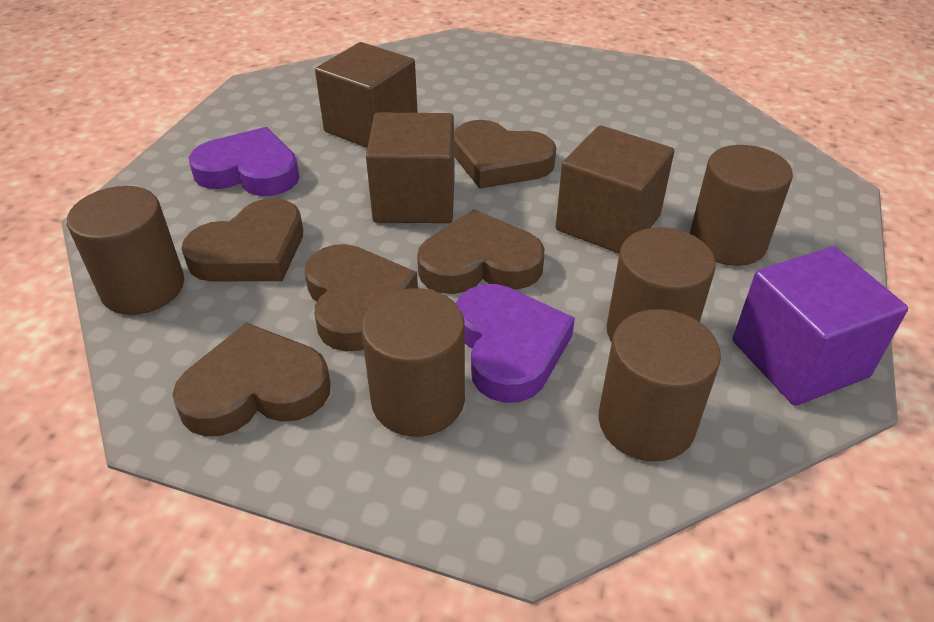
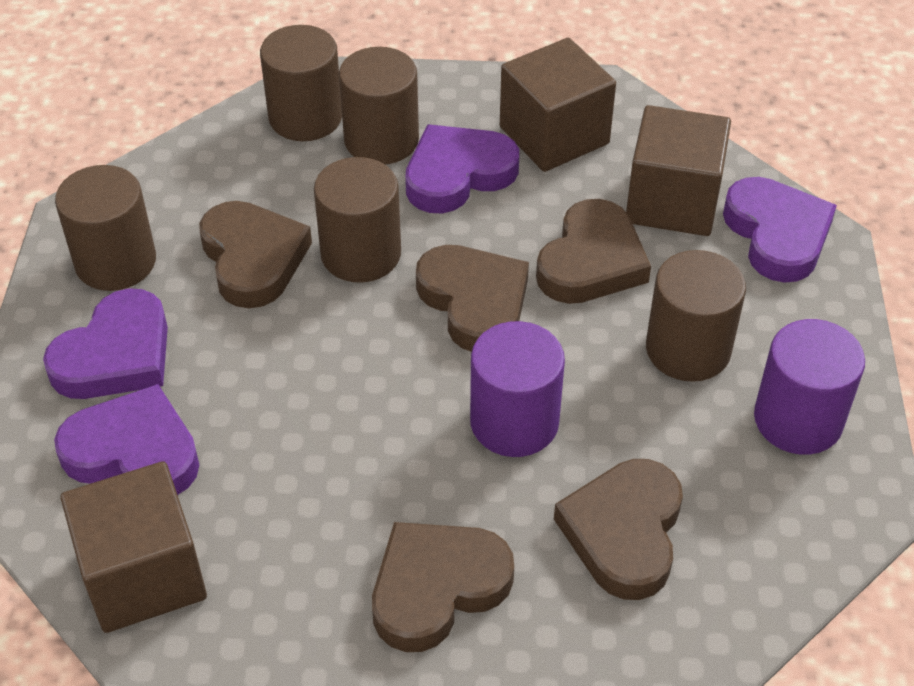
purple cube: 1 -> 0
purple cylinder: 0 -> 2
purple heart: 2 -> 4

